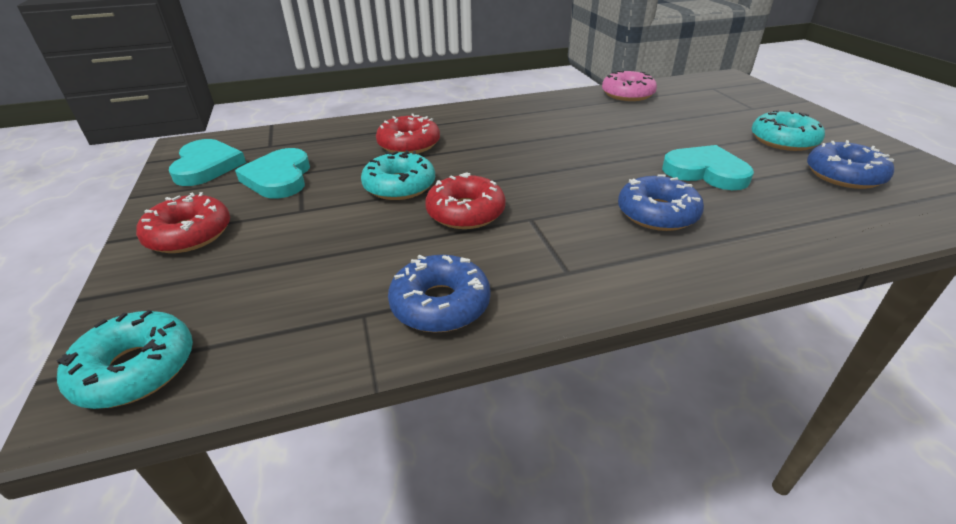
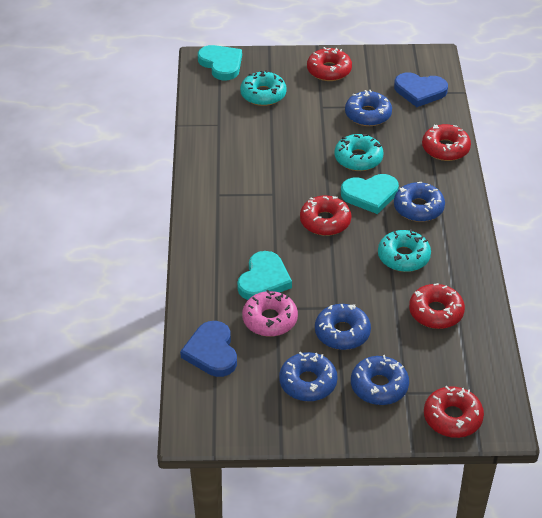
blue donut: 3 -> 5
blue heart: 0 -> 2
red donut: 3 -> 5

